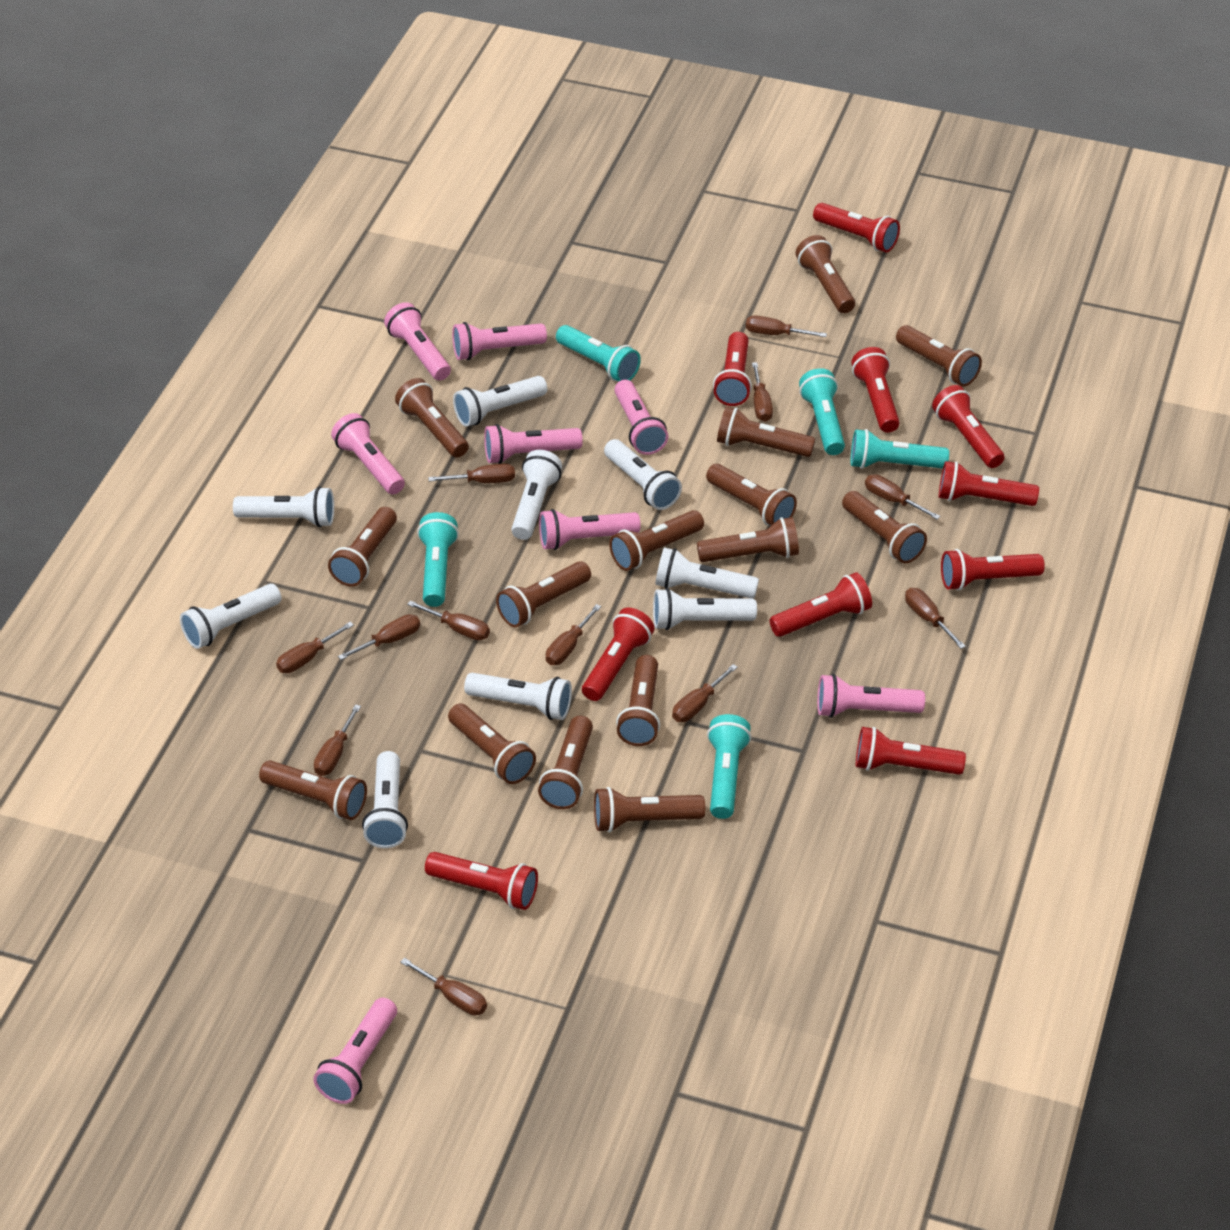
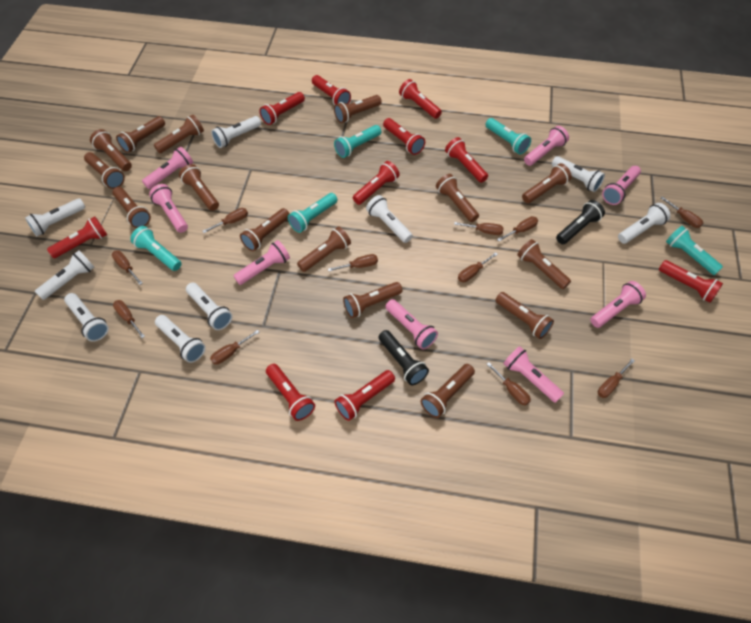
black flashlight: 0 -> 2
brown screwdriver: 12 -> 11

